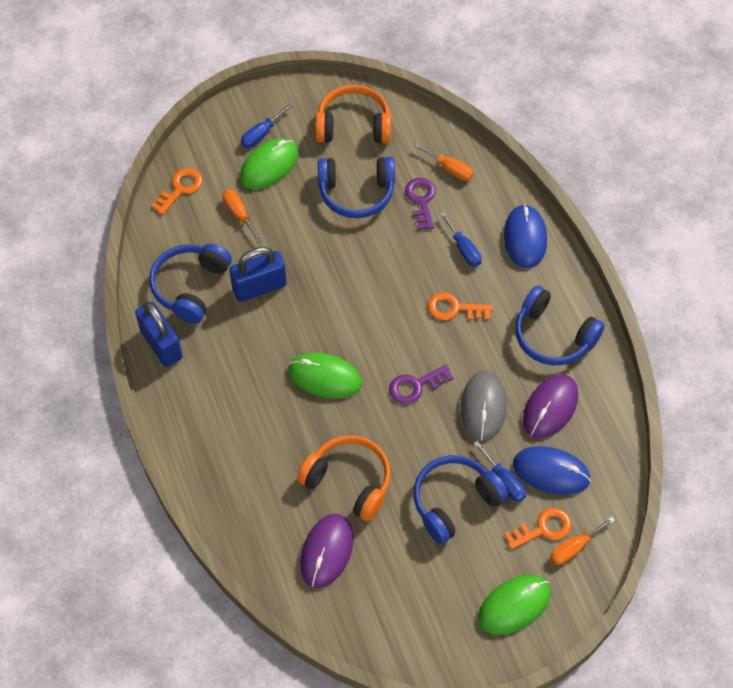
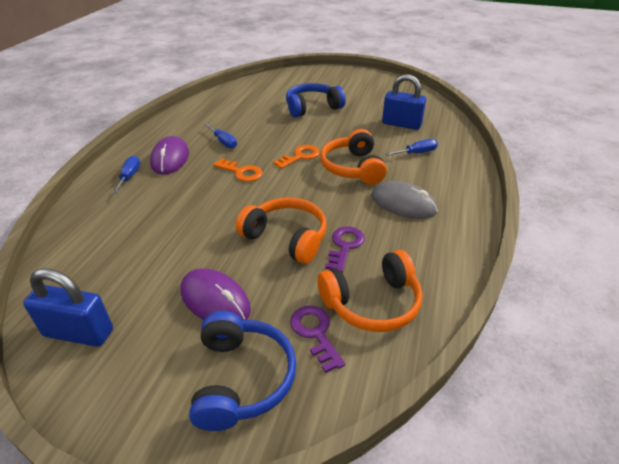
blue headphones: 4 -> 2
blue mouse: 2 -> 0
green mouse: 3 -> 0
orange headphones: 2 -> 3
orange key: 3 -> 2
orange screwdriver: 3 -> 0

